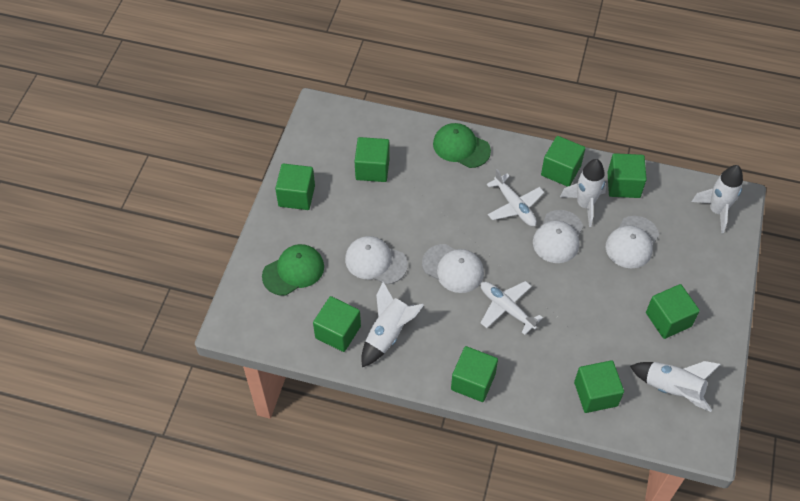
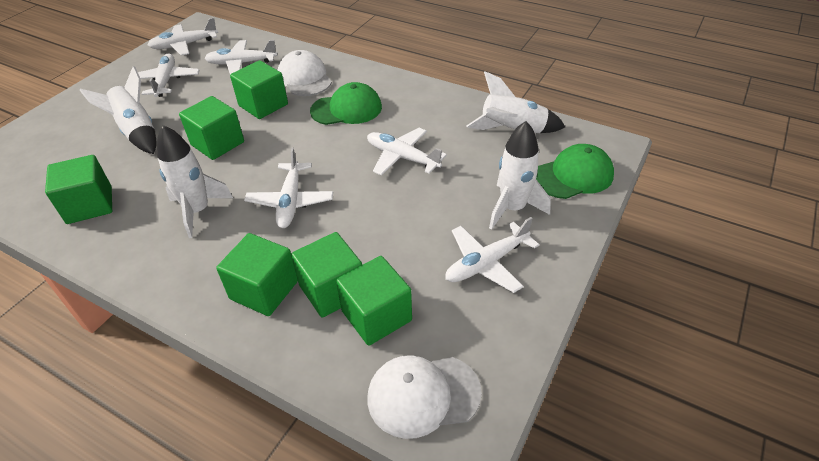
green cube: 8 -> 6
white cap: 4 -> 2
white plane: 2 -> 6

